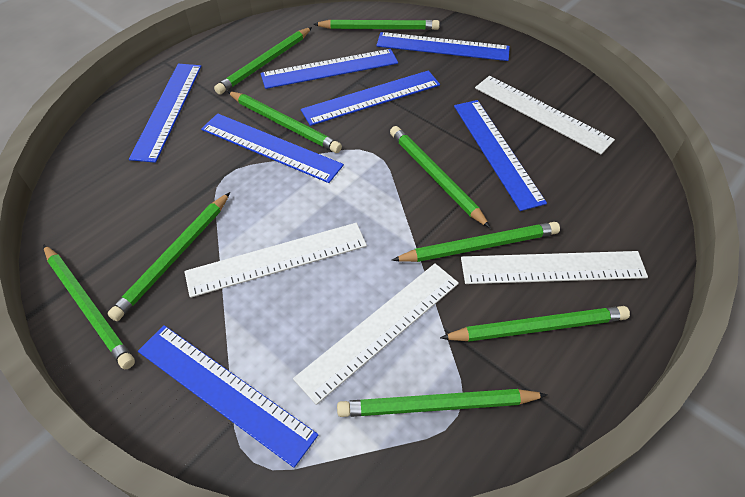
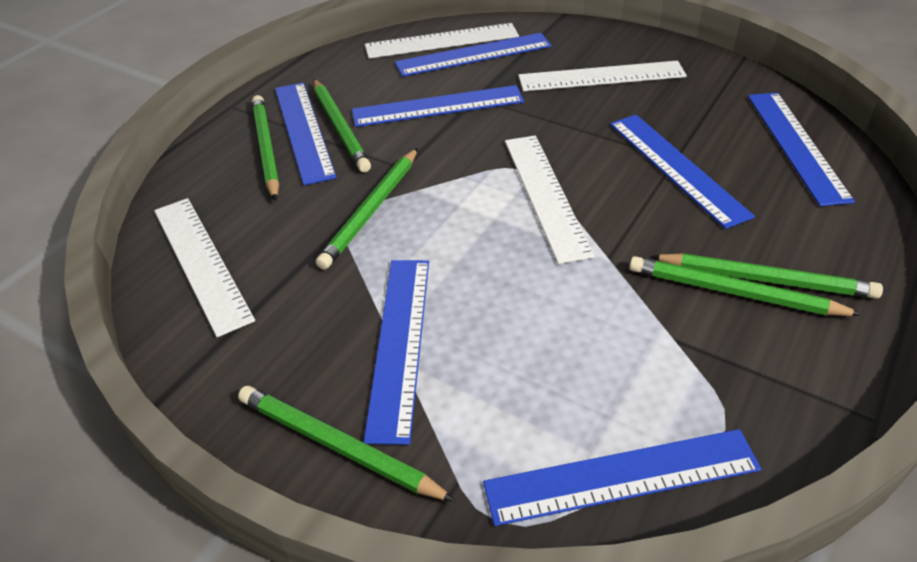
green pencil: 9 -> 6

